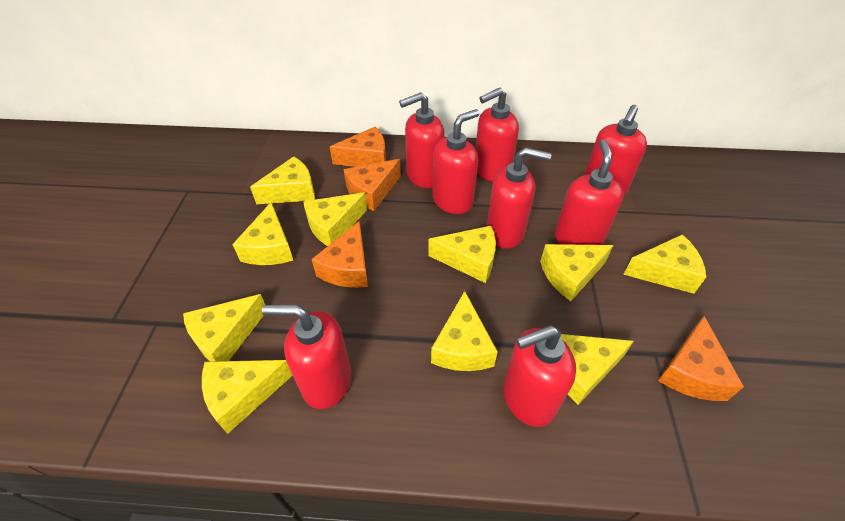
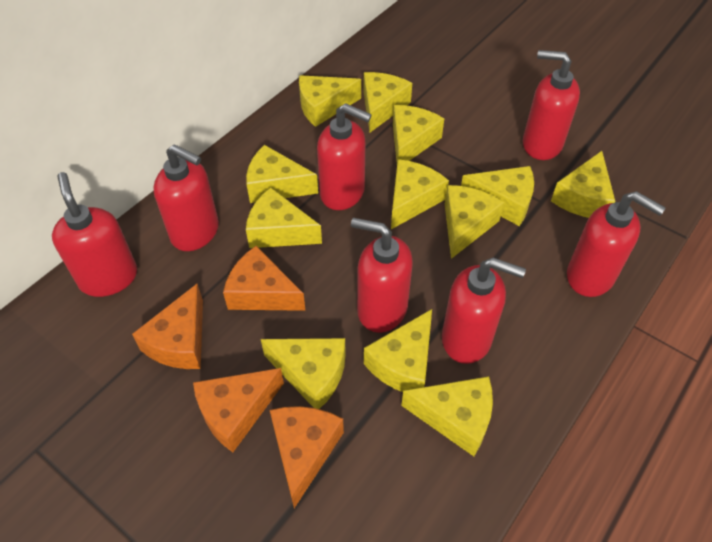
red soap dispenser: 8 -> 7
yellow cheese: 10 -> 12

